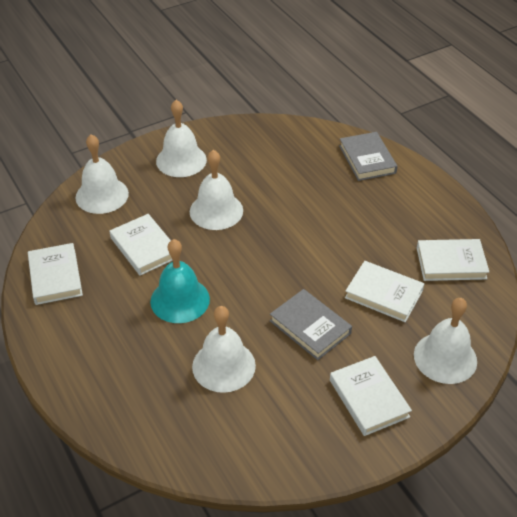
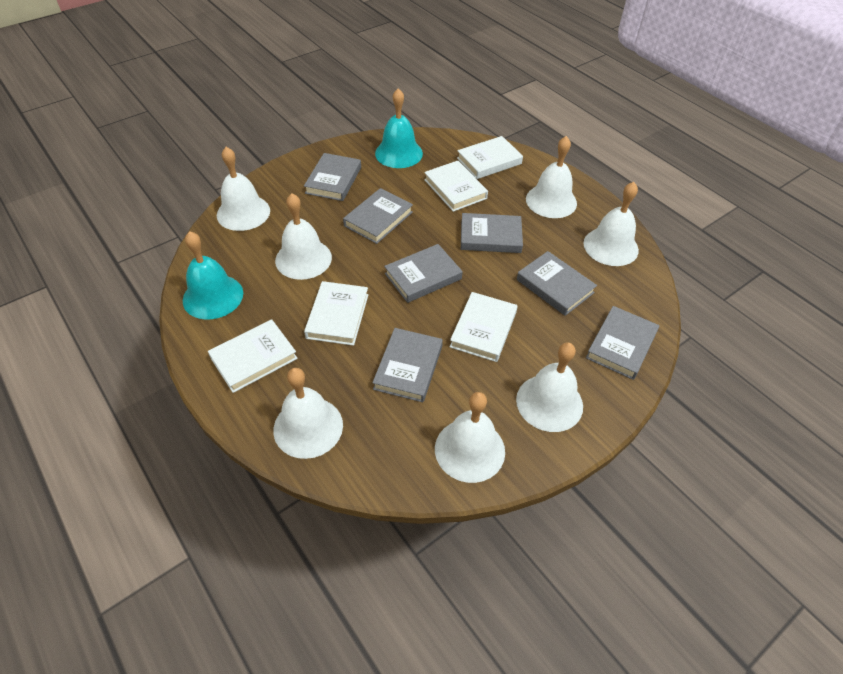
grey book: 2 -> 7
turquoise bell: 1 -> 2
white bell: 5 -> 7

